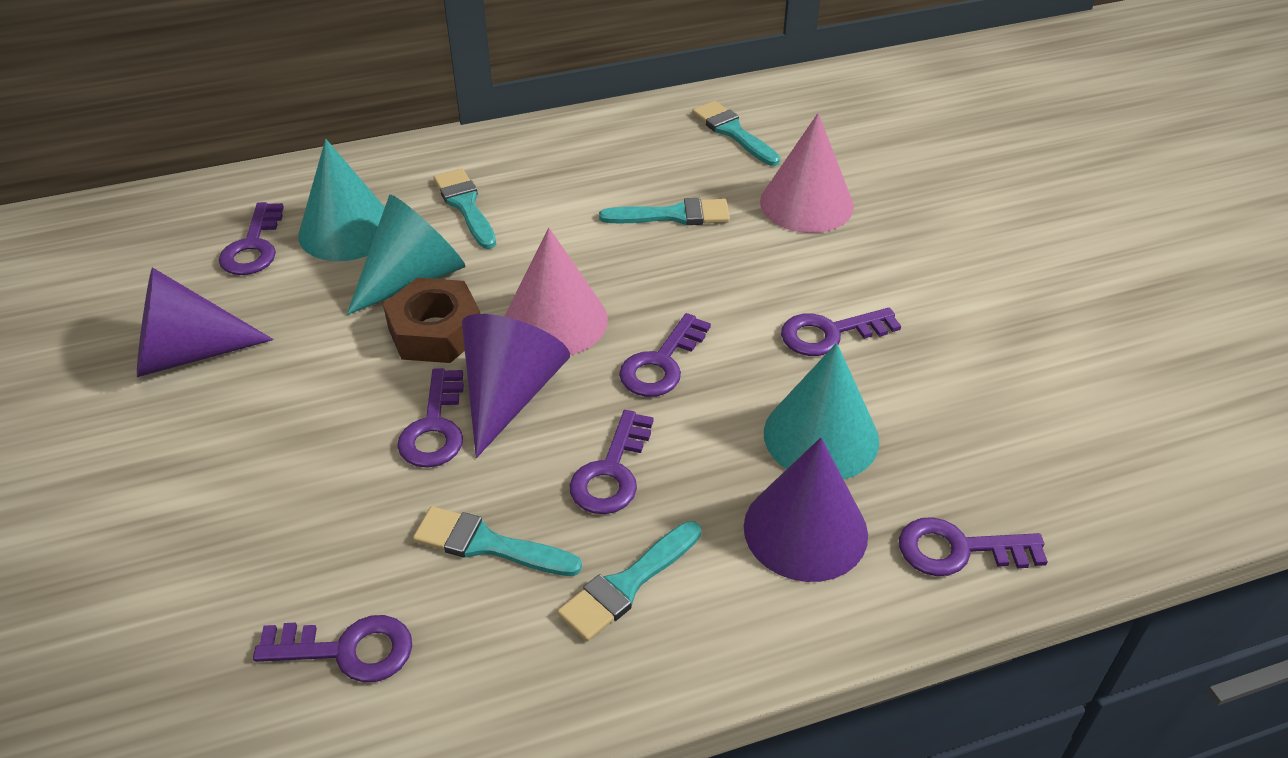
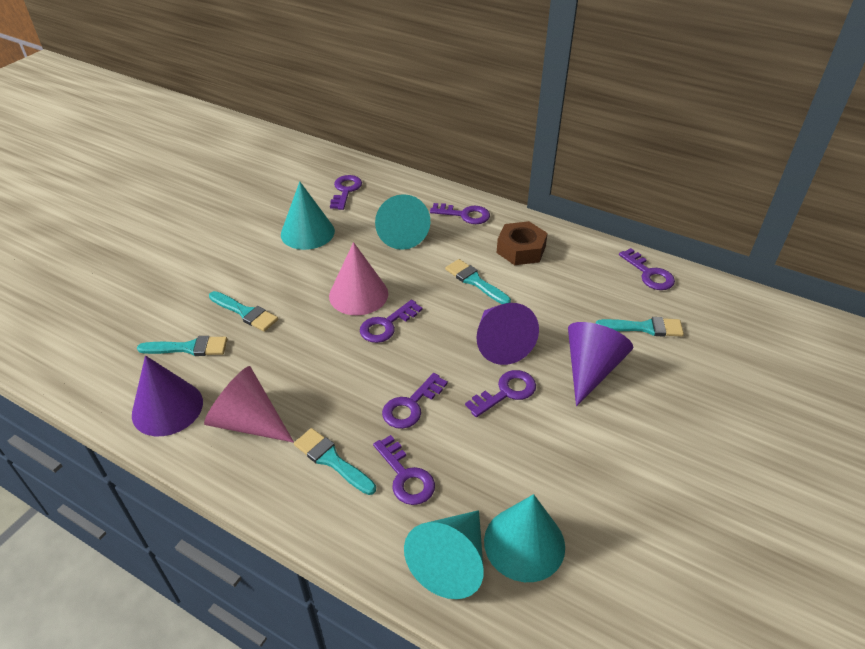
turquoise cone: 3 -> 4

